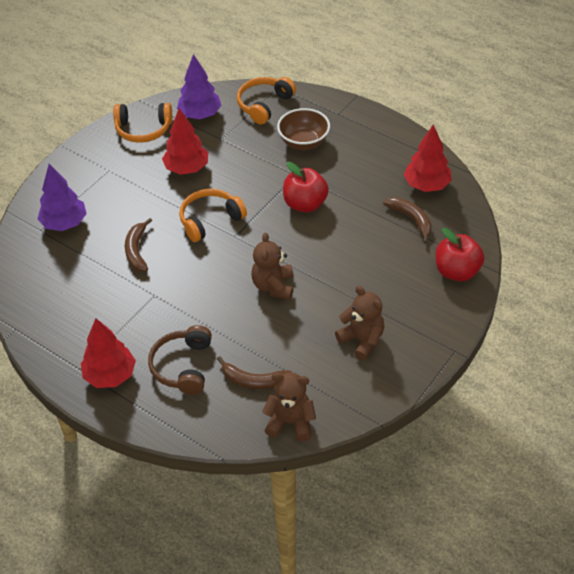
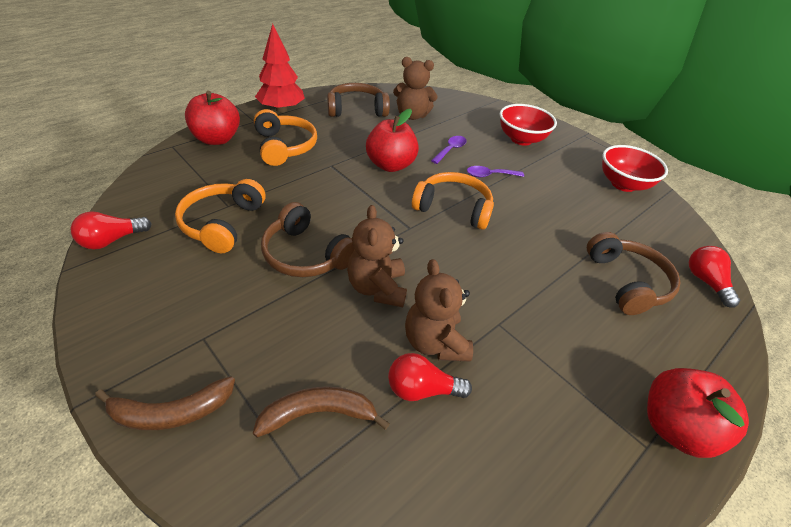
brown banana: 3 -> 2
brown bowl: 1 -> 0
brown headphones: 1 -> 3
purple spoon: 0 -> 2
purple tree: 2 -> 0
red apple: 2 -> 3
red bowl: 0 -> 2
red light bulb: 0 -> 3
red tree: 3 -> 1

